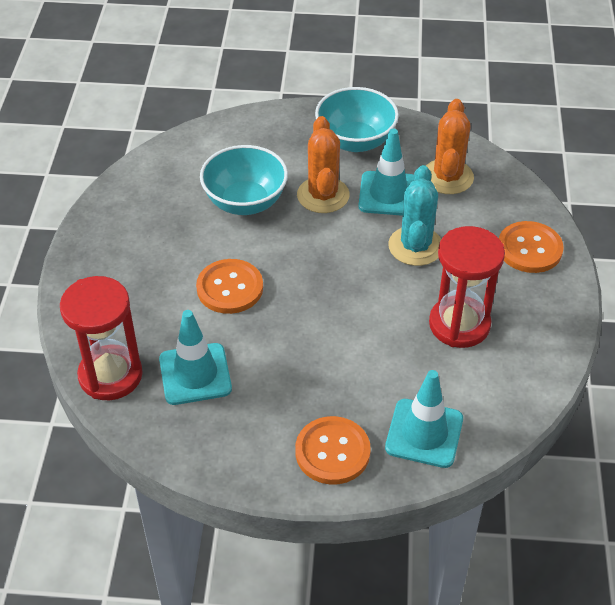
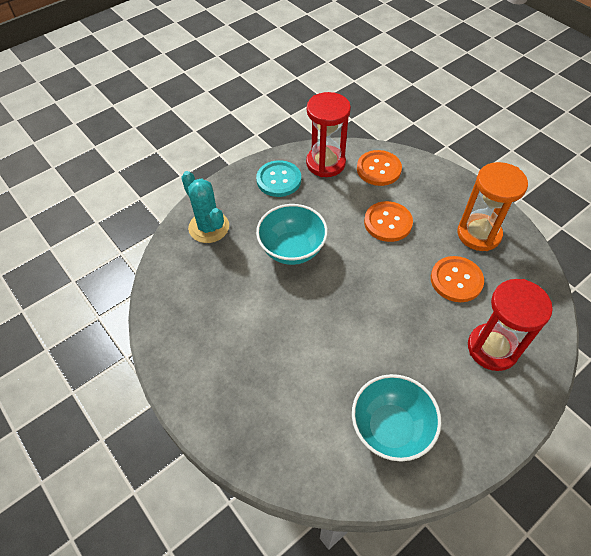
orange cactus: 2 -> 0
orange hourglass: 0 -> 1
turquoise button: 0 -> 1
turquoise traffic cone: 3 -> 0

